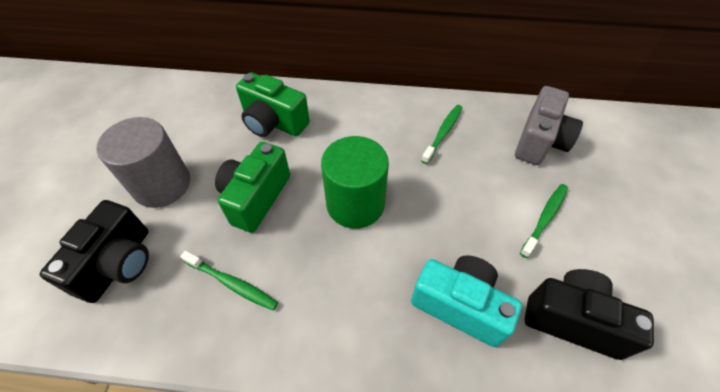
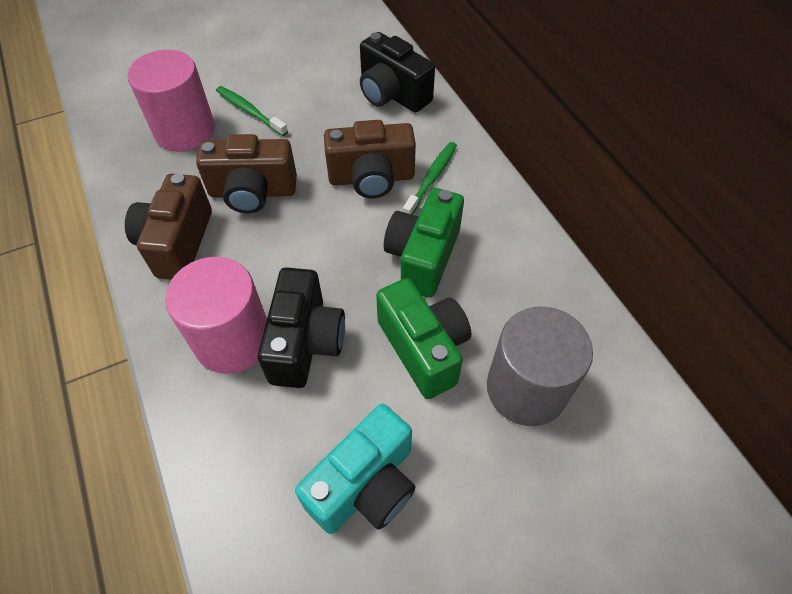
brown camera: 0 -> 3
green cylinder: 1 -> 0
green toothbrush: 3 -> 2
grey camera: 1 -> 0
pink cylinder: 0 -> 2

